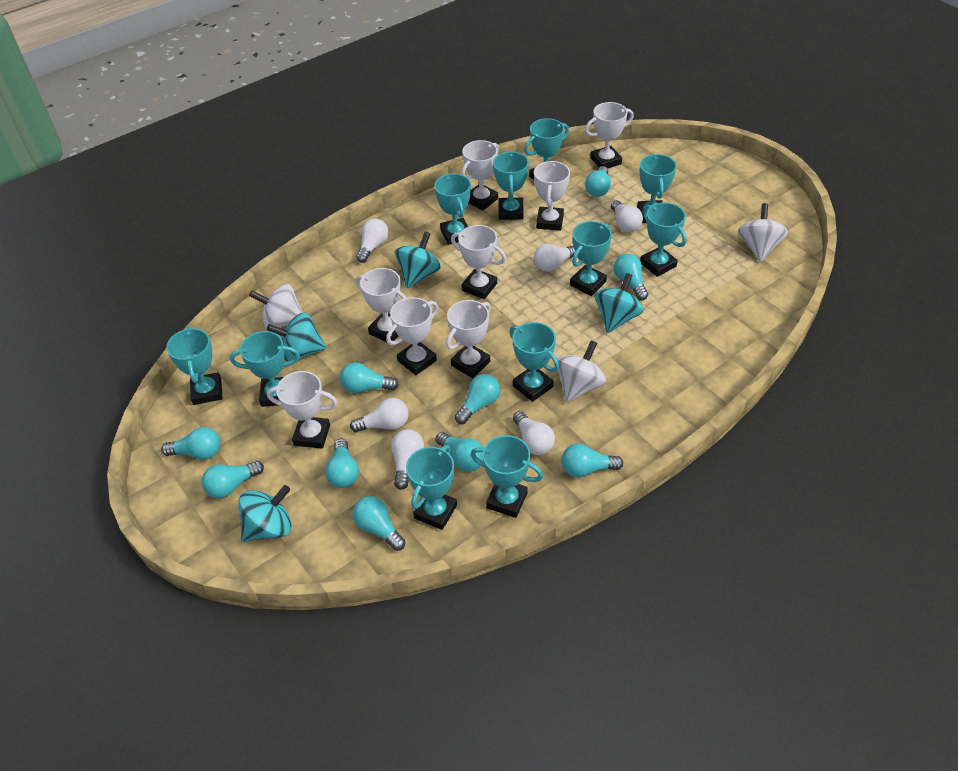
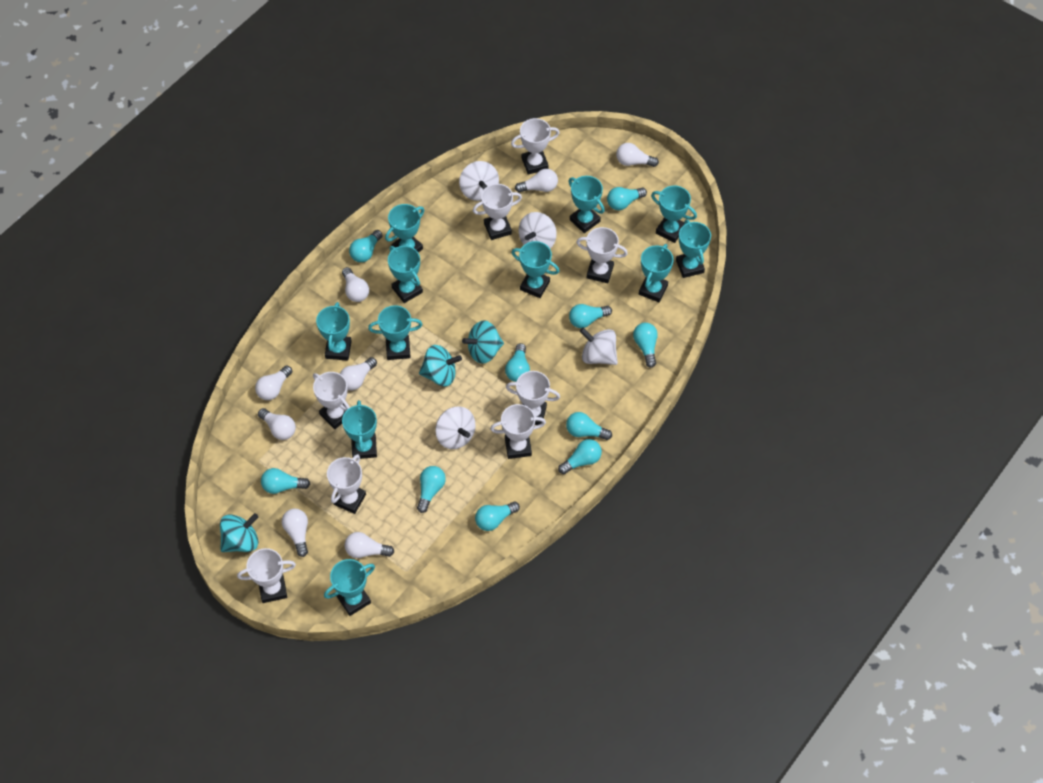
turquoise spinning top: 4 -> 3
white light bulb: 6 -> 8
white spinning top: 3 -> 4

